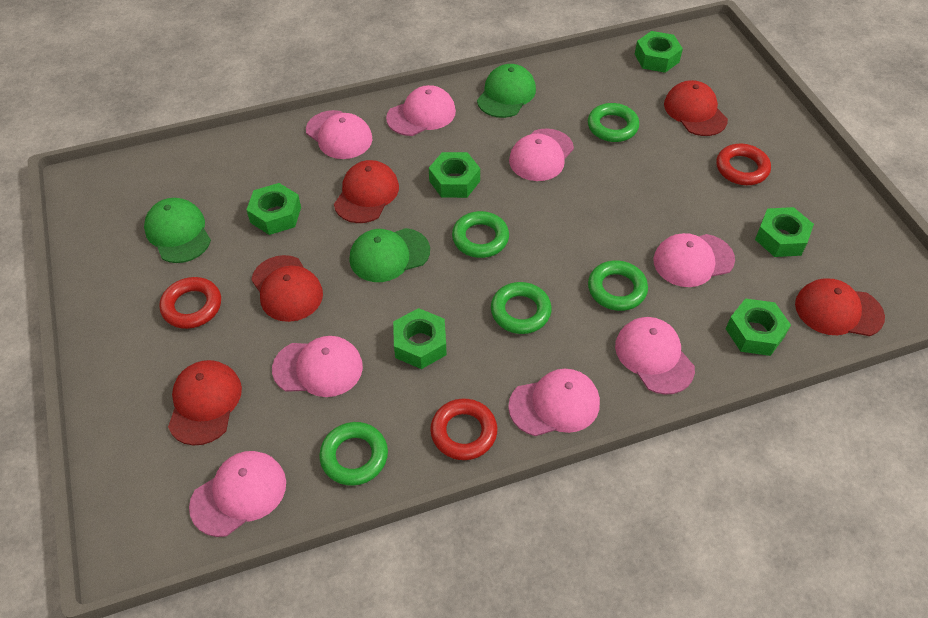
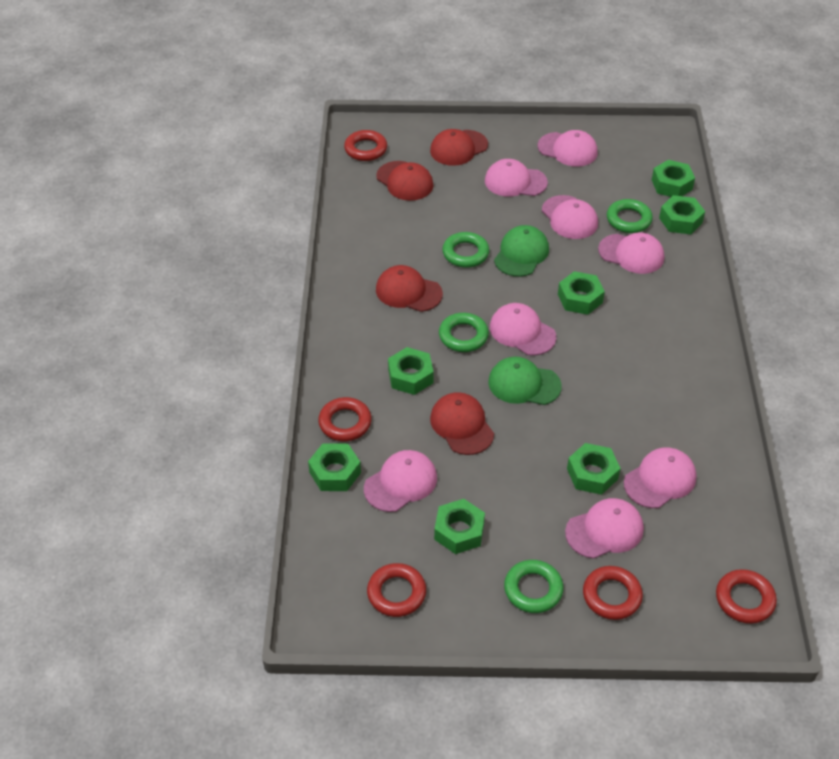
green cap: 3 -> 2
green nut: 6 -> 7
green ring: 5 -> 4
red cap: 5 -> 4
red ring: 3 -> 5

